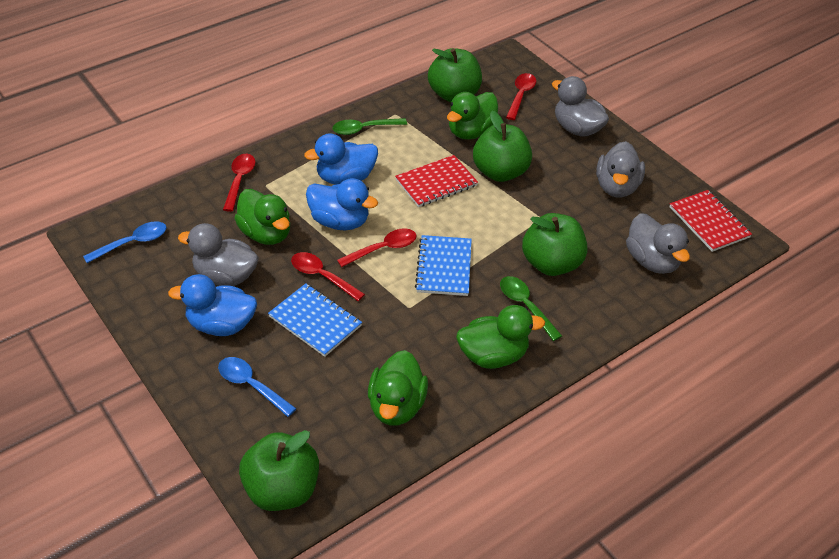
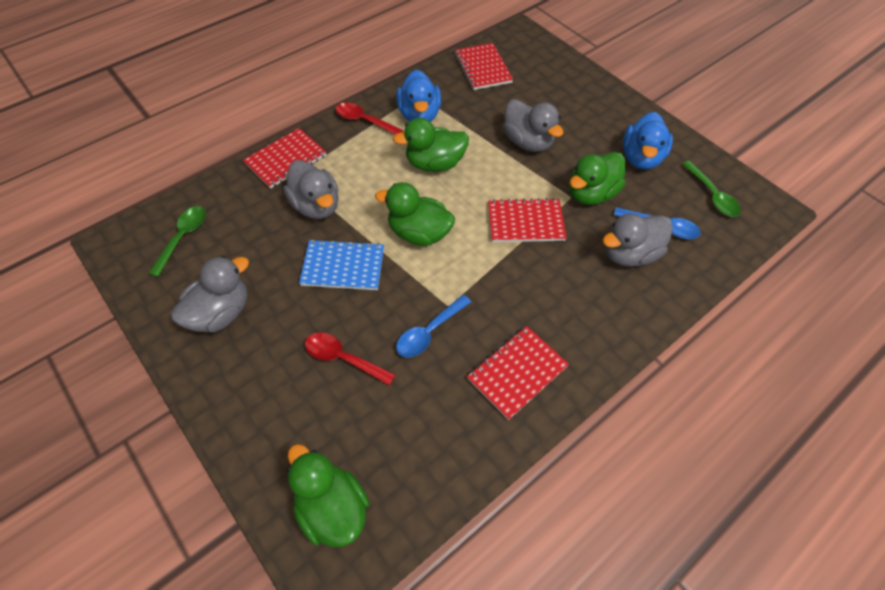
blue duck: 3 -> 2
blue notebook: 2 -> 1
green apple: 4 -> 0
red notebook: 2 -> 4
red spoon: 4 -> 2

